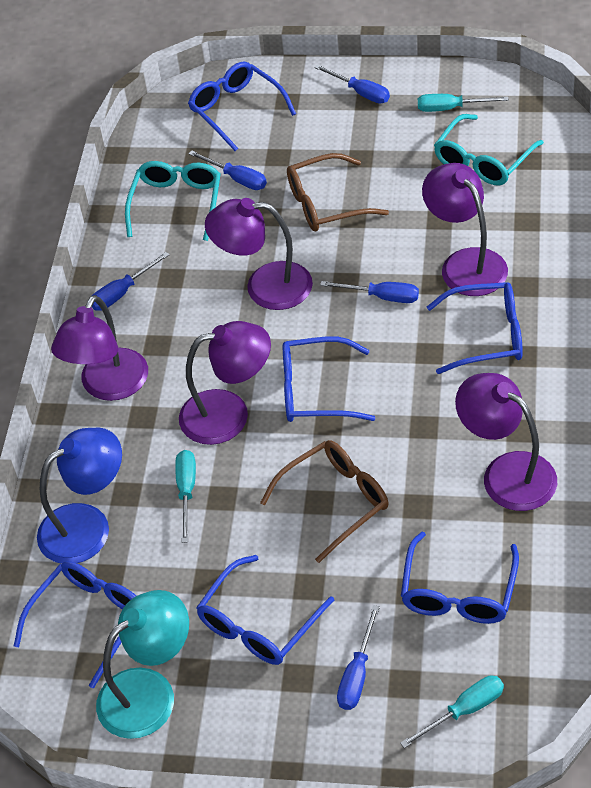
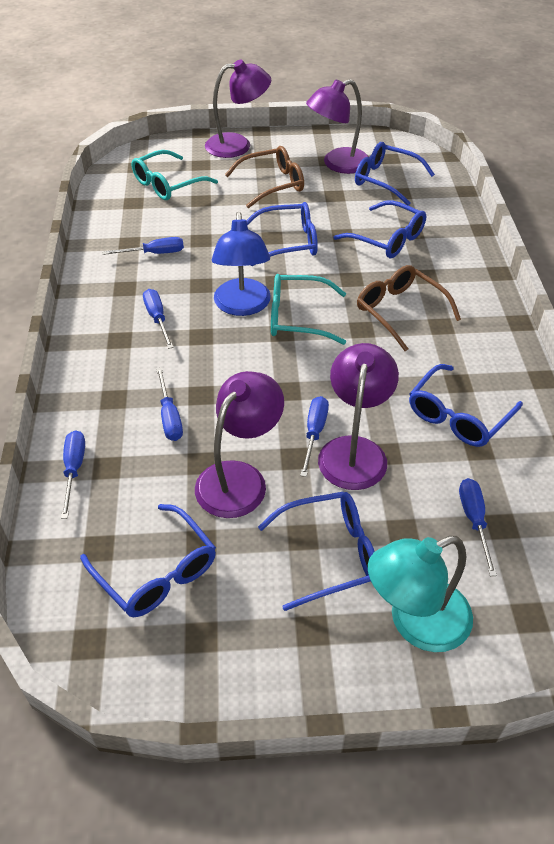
blue screwdriver: 5 -> 6
purple lamp: 5 -> 4
turquoise screwdriver: 3 -> 0

